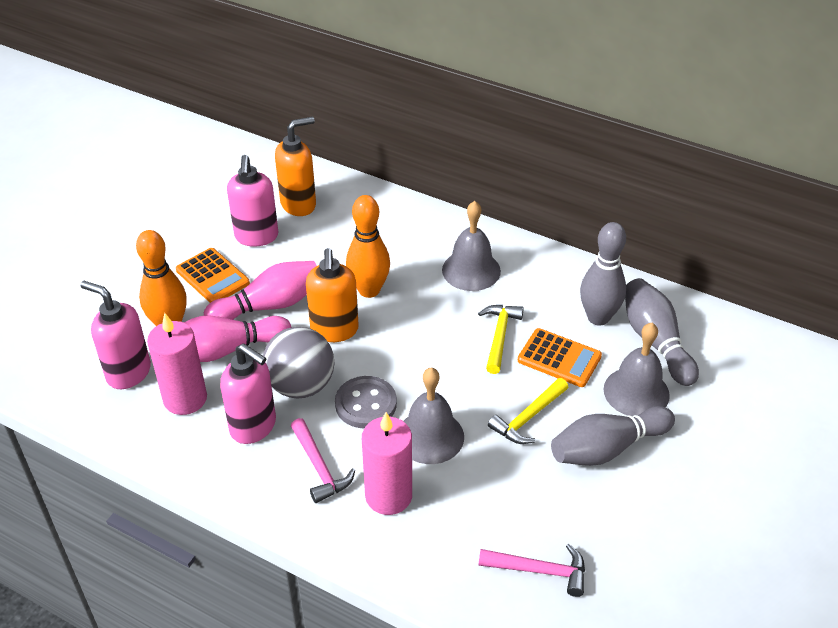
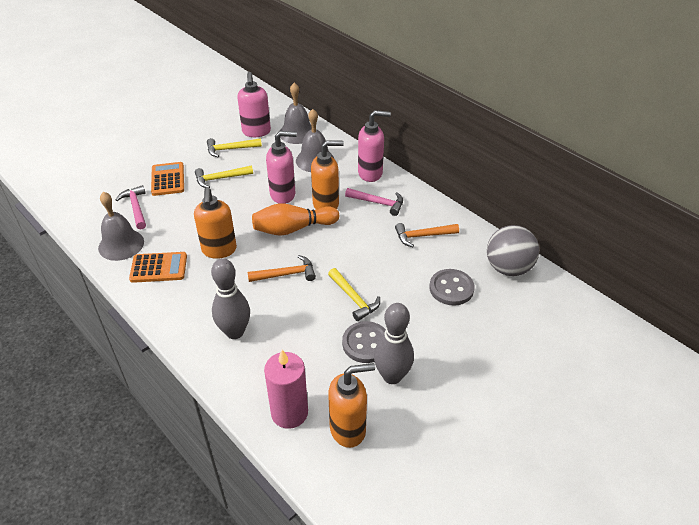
grey bowling pin: 3 -> 2
grey button: 1 -> 2
orange bowling pin: 2 -> 1
orange hammer: 0 -> 2
orange soap dispenser: 2 -> 3
pink bowling pin: 2 -> 0
pink candle: 2 -> 1
yellow hammer: 2 -> 3

